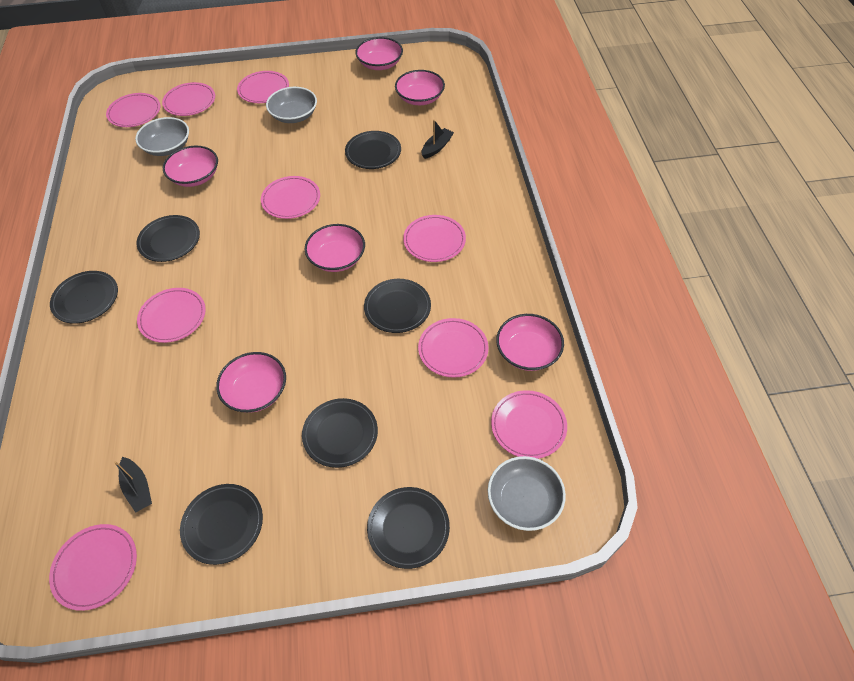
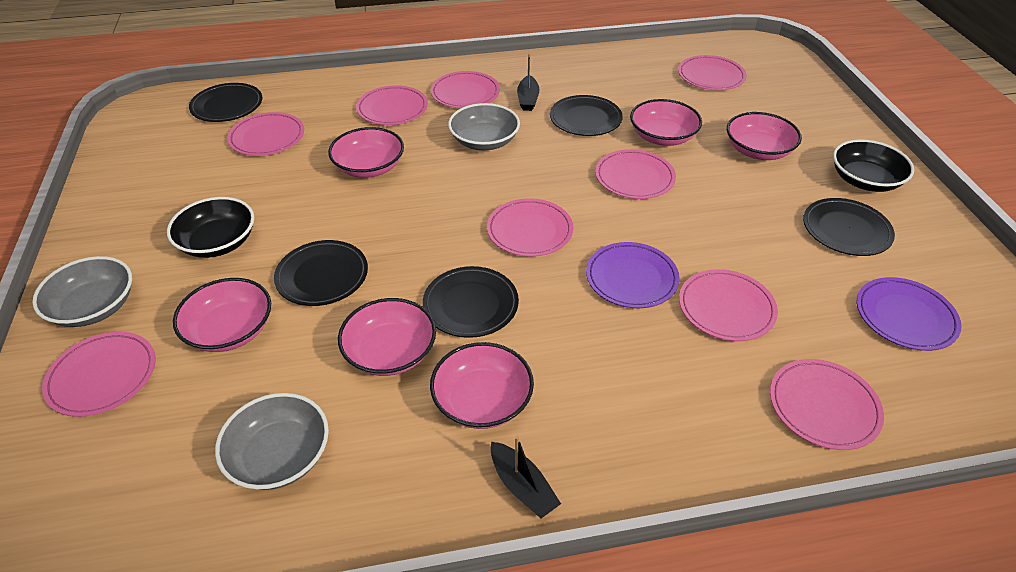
black bowl: 0 -> 2
black plate: 7 -> 5
purple plate: 0 -> 2

